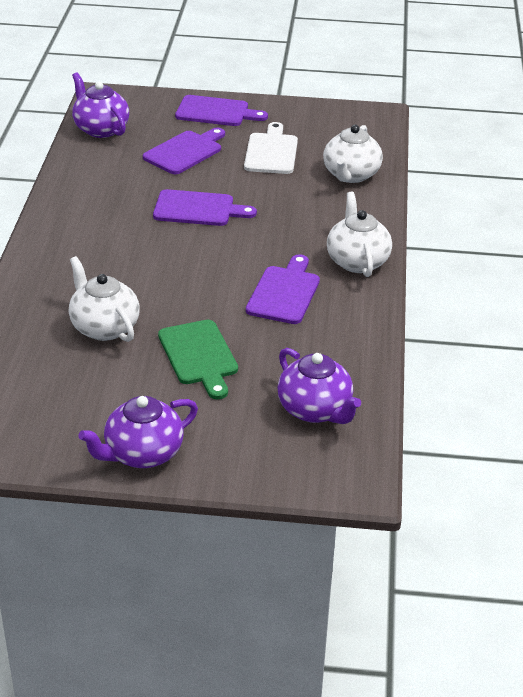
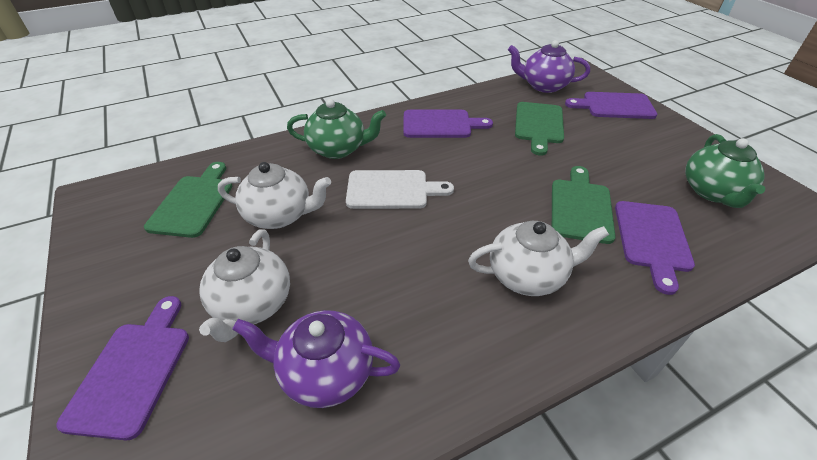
green cutting board: 1 -> 3
green teapot: 0 -> 2
purple teapot: 3 -> 2

